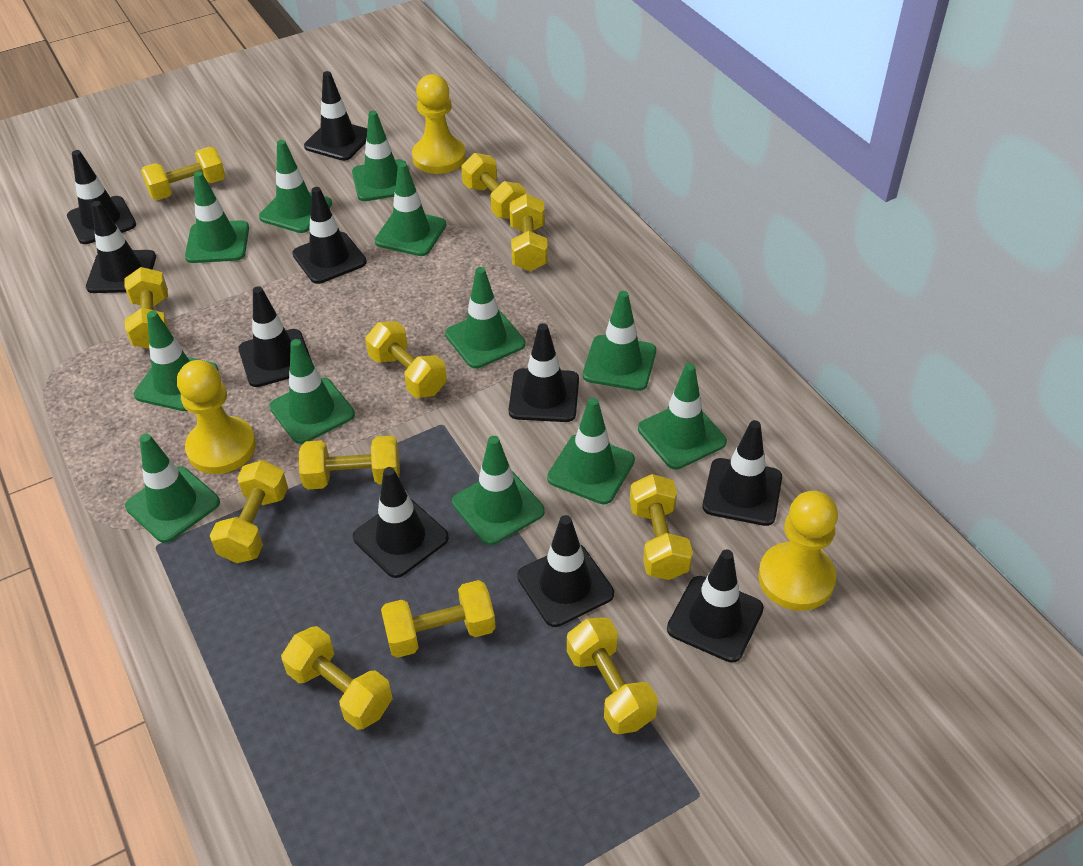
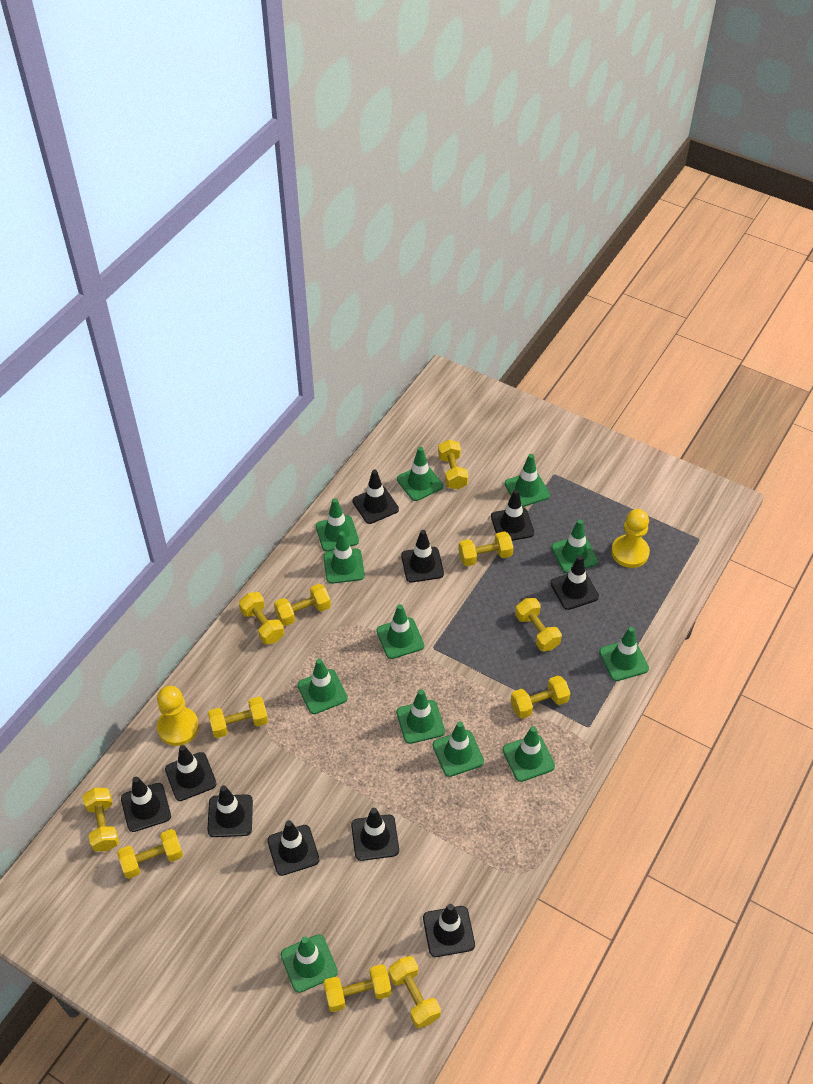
yellow pawn: 3 -> 2

